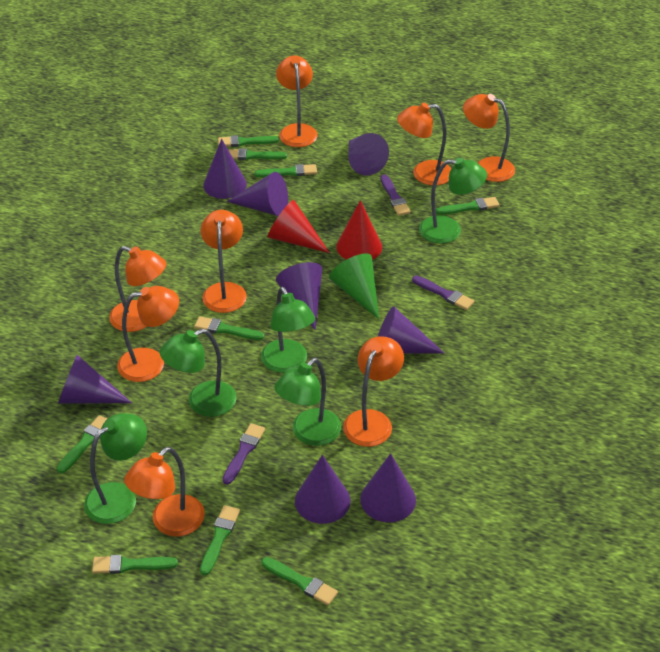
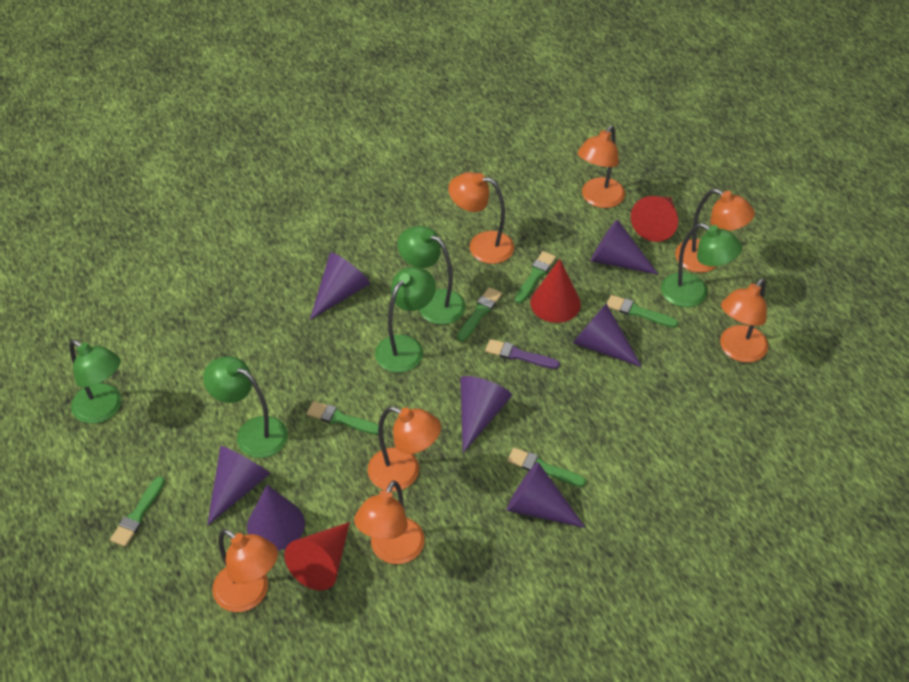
green brush: 9 -> 6
green cone: 1 -> 0
orange lamp: 8 -> 7
purple brush: 3 -> 1
purple cone: 8 -> 7
red cone: 2 -> 3

